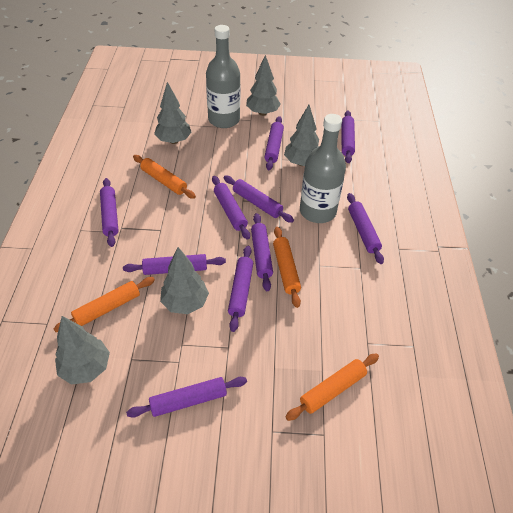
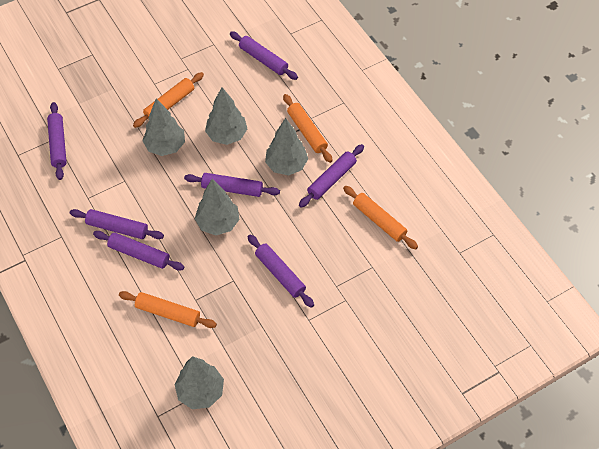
grey bottle: 2 -> 0
purple rolling pin: 10 -> 7

